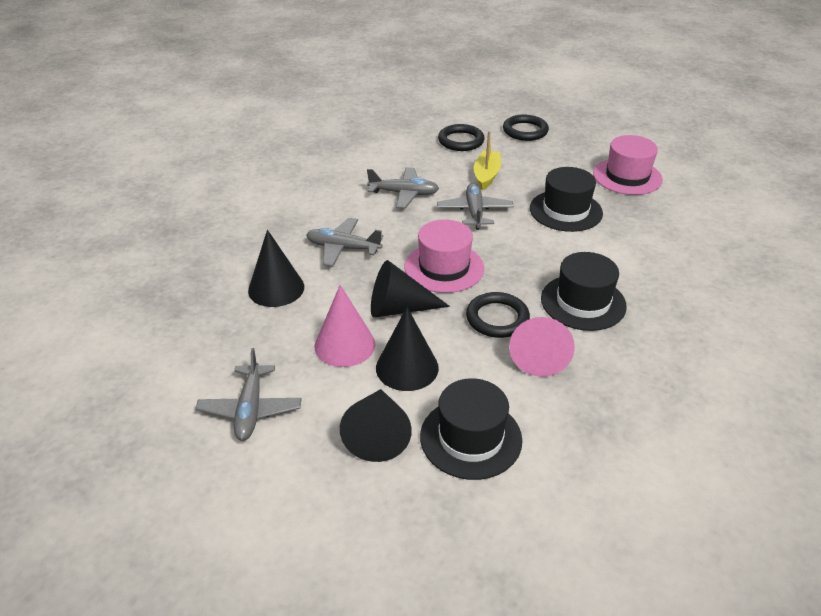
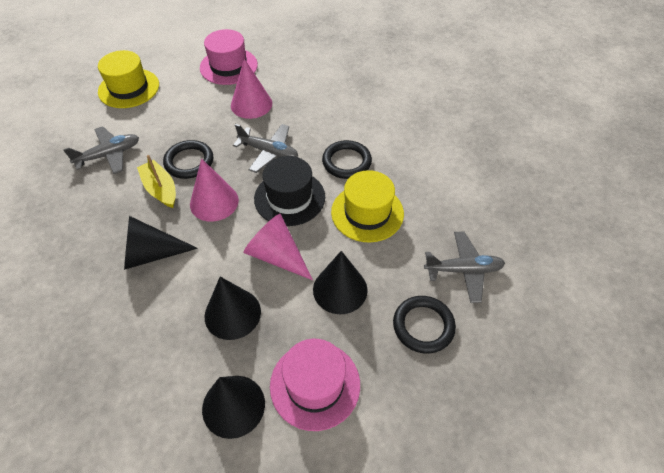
black hat: 3 -> 1
grey plane: 4 -> 3
pink cone: 2 -> 3
yellow hat: 0 -> 2

